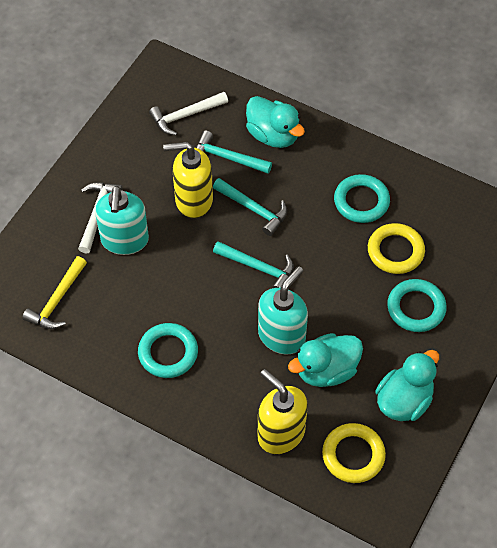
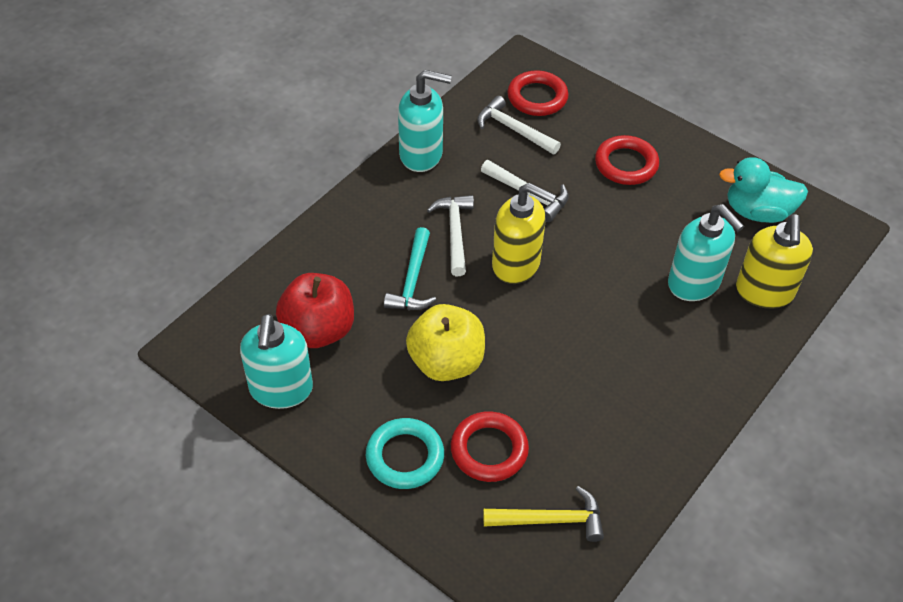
red apple: 0 -> 1
red ring: 0 -> 3
turquoise duck: 3 -> 1
turquoise hammer: 3 -> 1
turquoise ring: 3 -> 1
turquoise soap dispenser: 2 -> 3
white hammer: 2 -> 3
yellow apple: 0 -> 1
yellow ring: 2 -> 0

